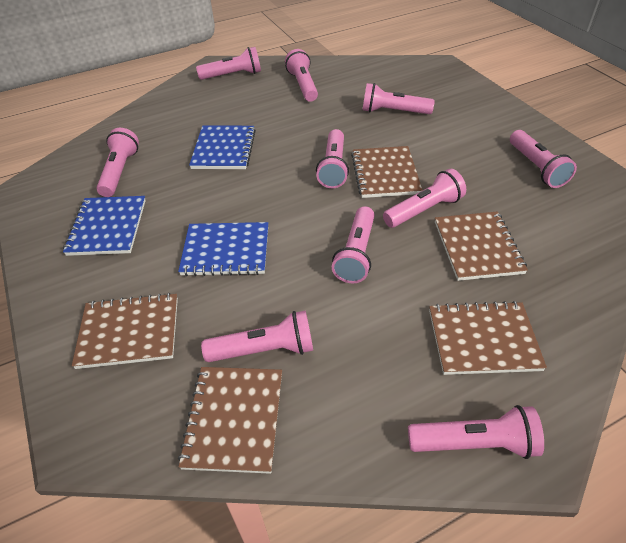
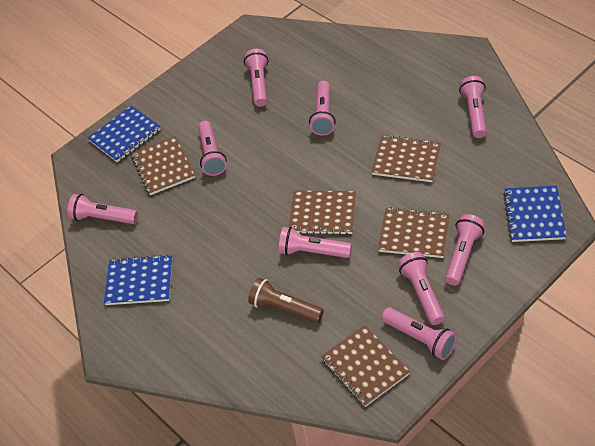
brown flashlight: 0 -> 1
pink flashlight: 10 -> 9

